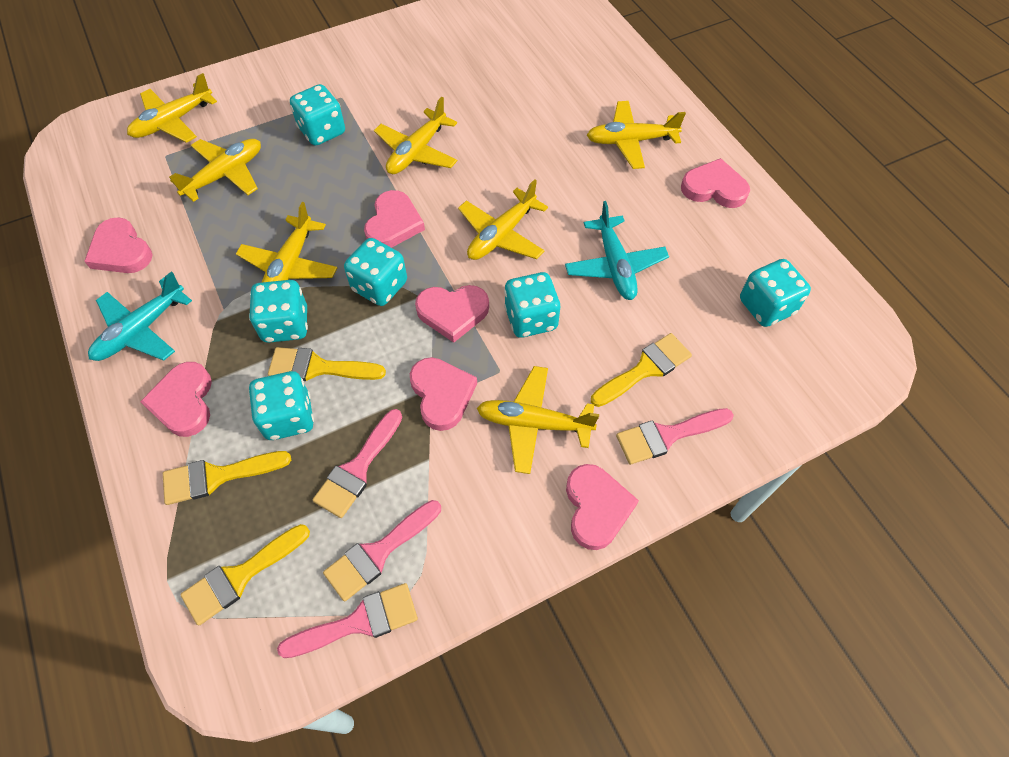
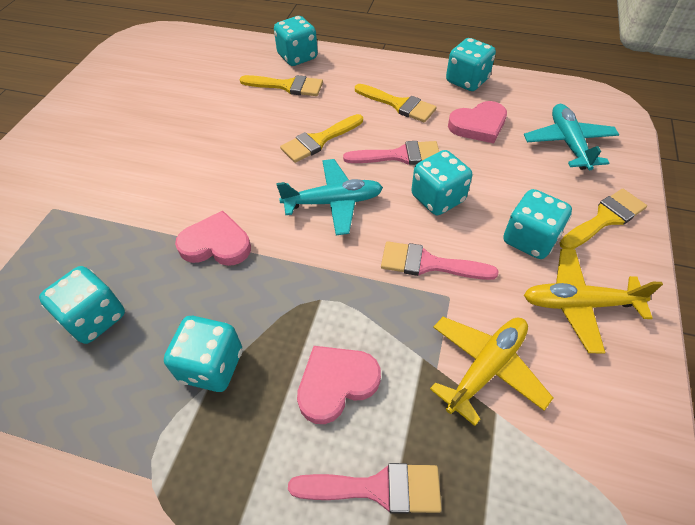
pink brush: 4 -> 3
pink heart: 7 -> 3
yellow plane: 7 -> 2

